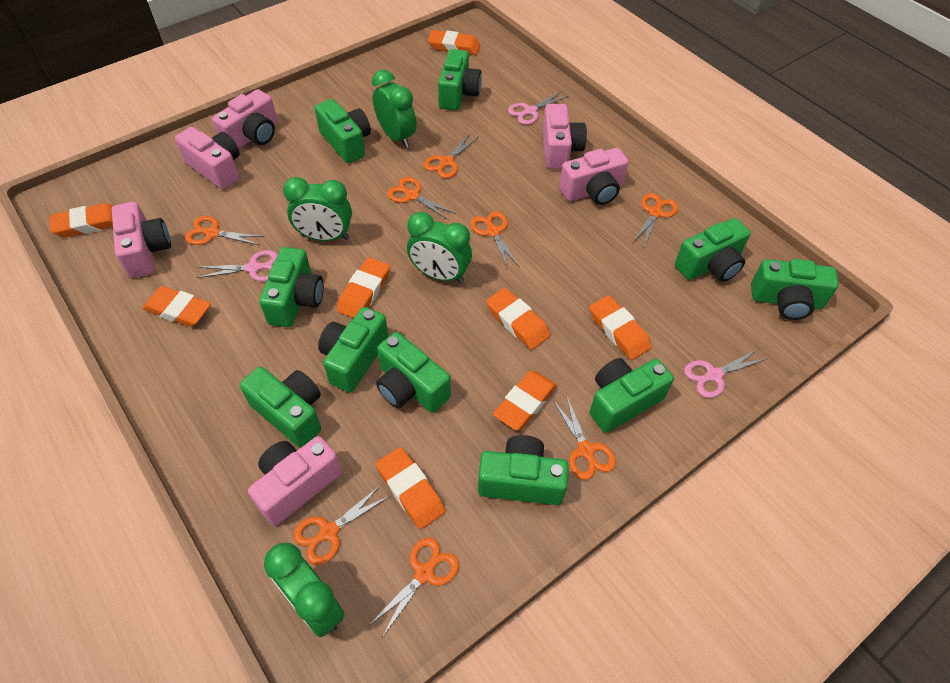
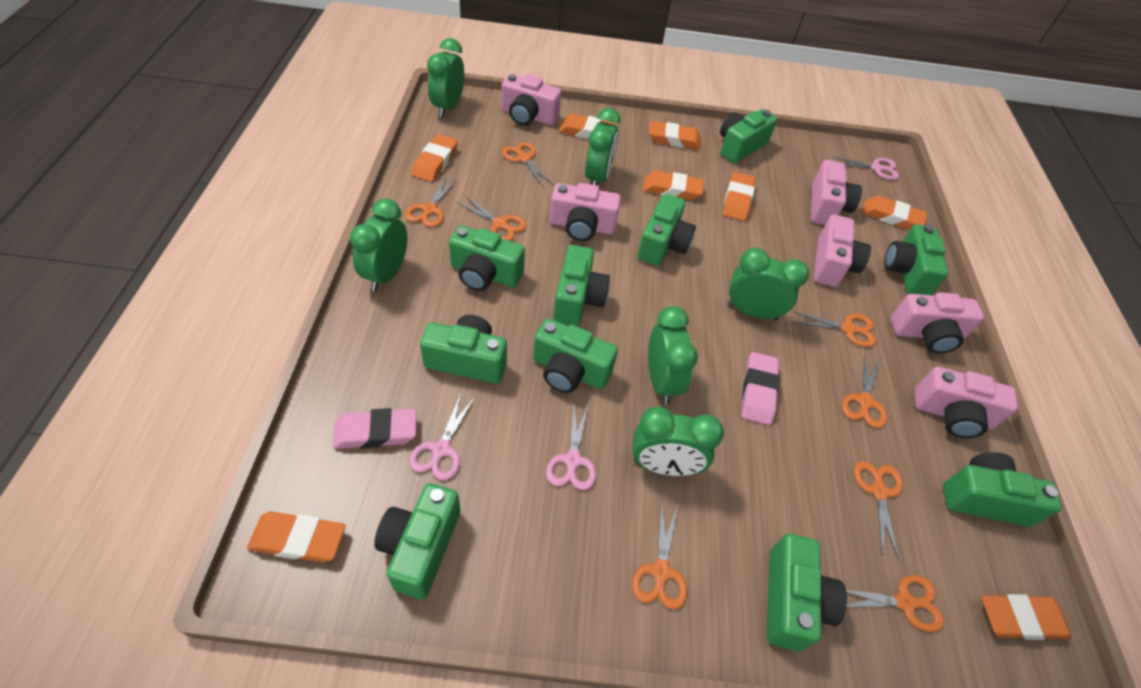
green clock: 4 -> 6
pink eraser: 0 -> 2

